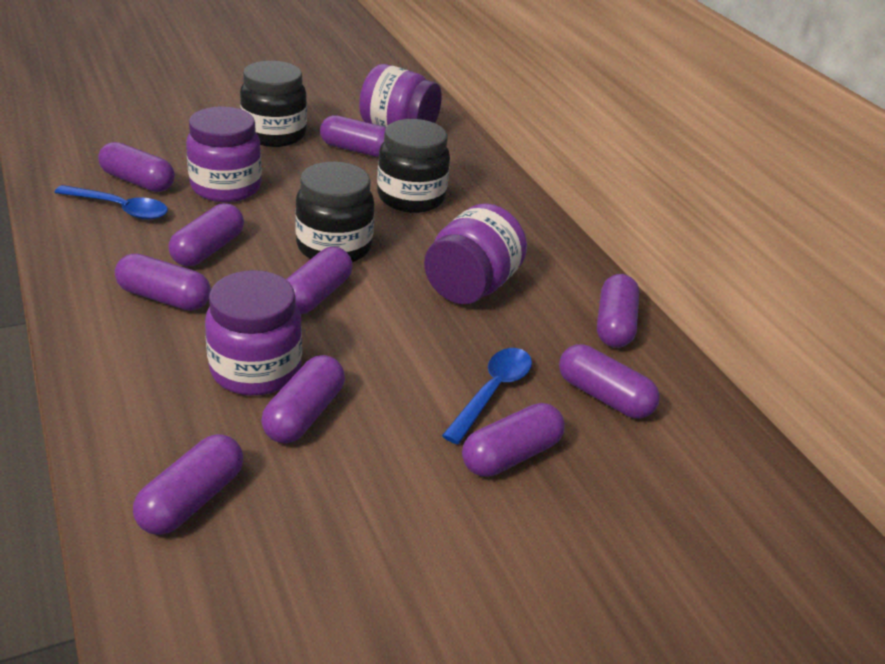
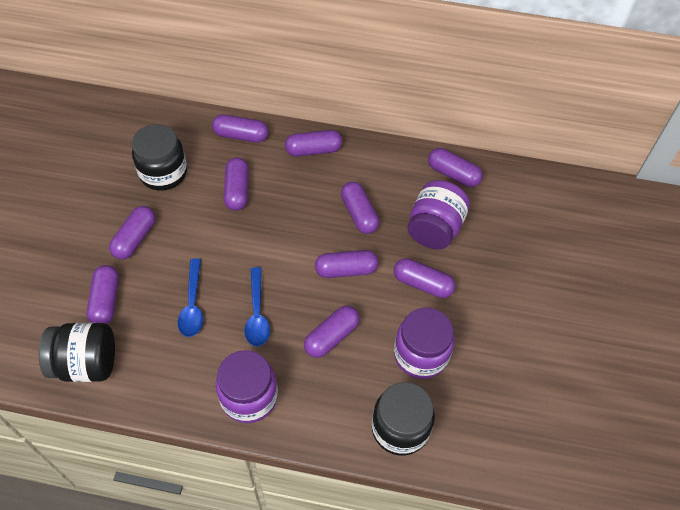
purple jar: 4 -> 3

